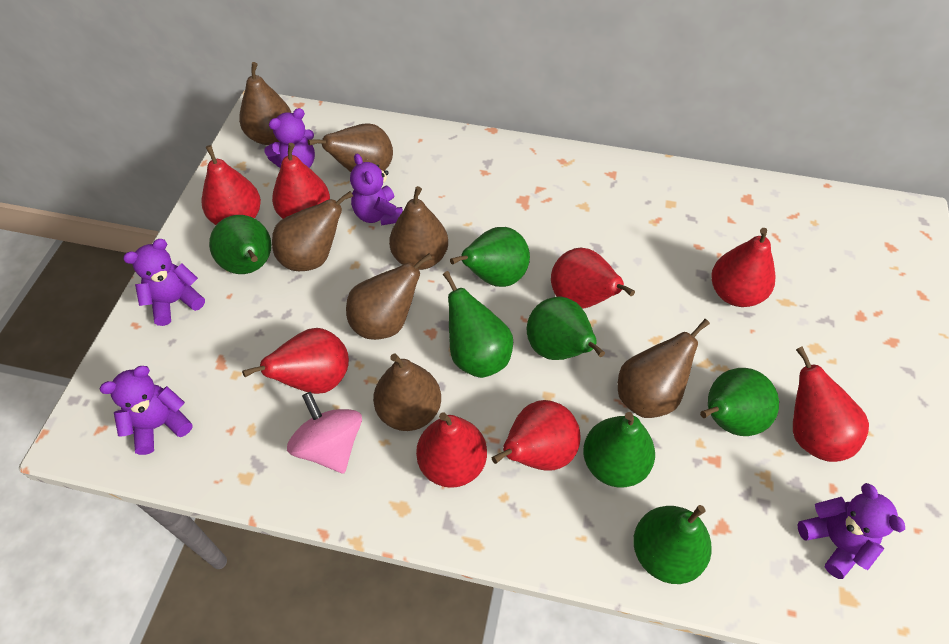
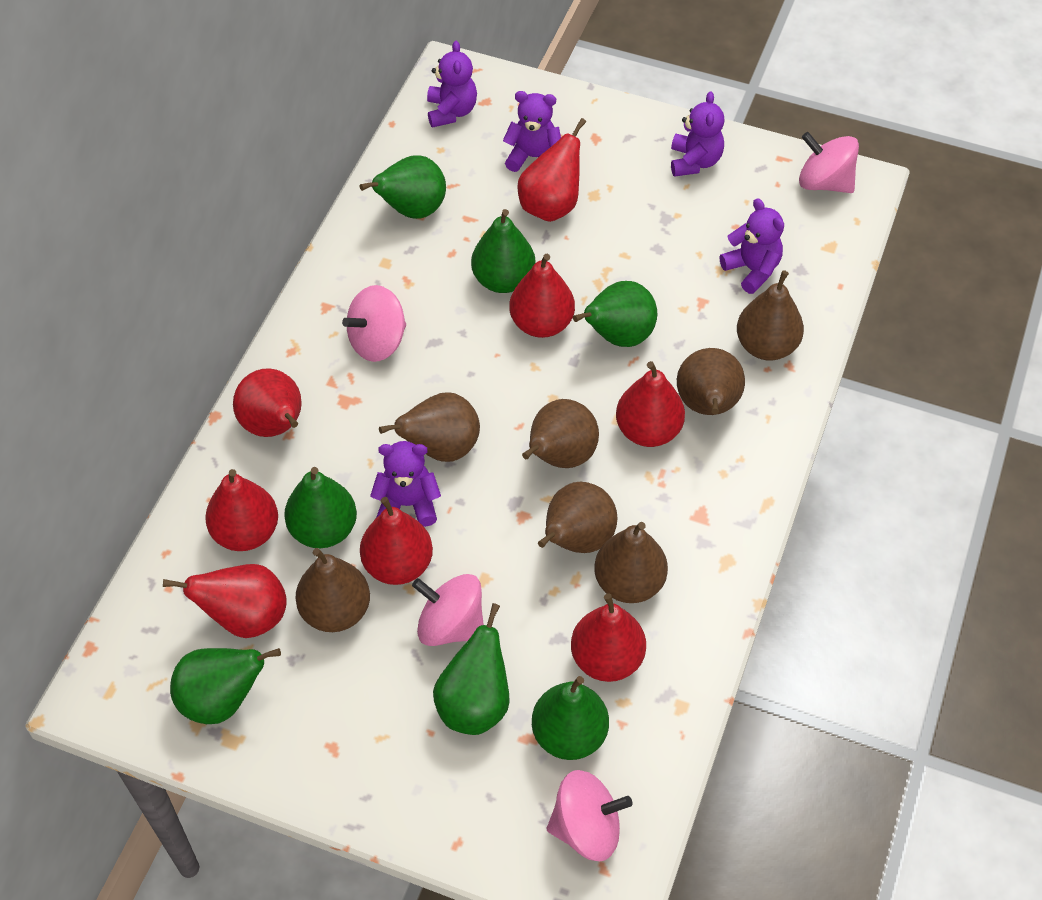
pink spinning top: 1 -> 4

